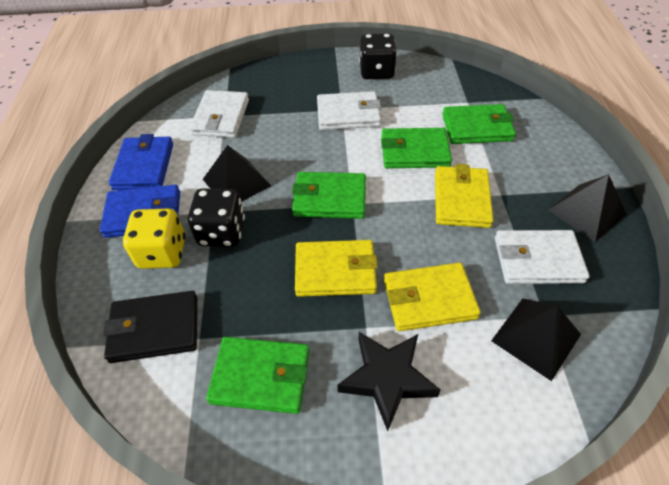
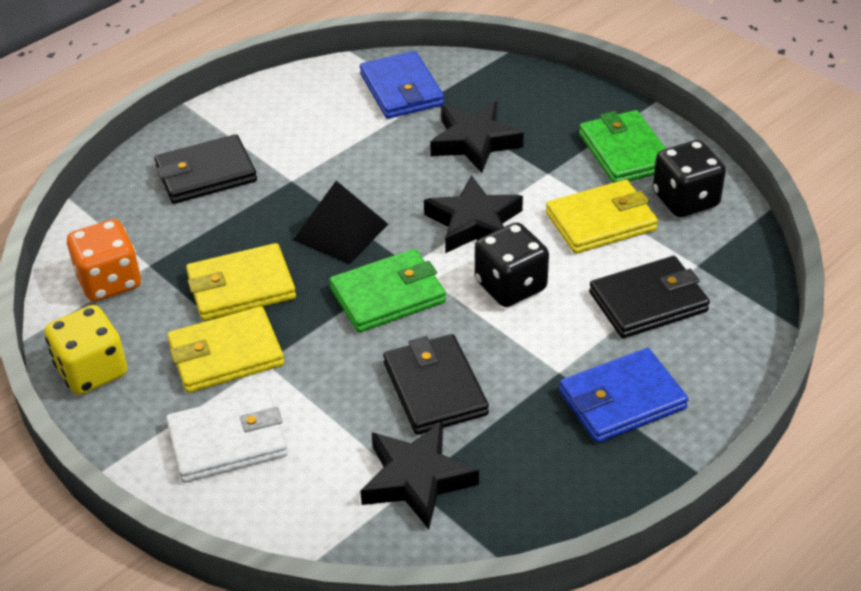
black pyramid: 3 -> 1
black star: 1 -> 3
black wallet: 1 -> 3
green wallet: 4 -> 2
orange dice: 0 -> 1
white wallet: 3 -> 1

